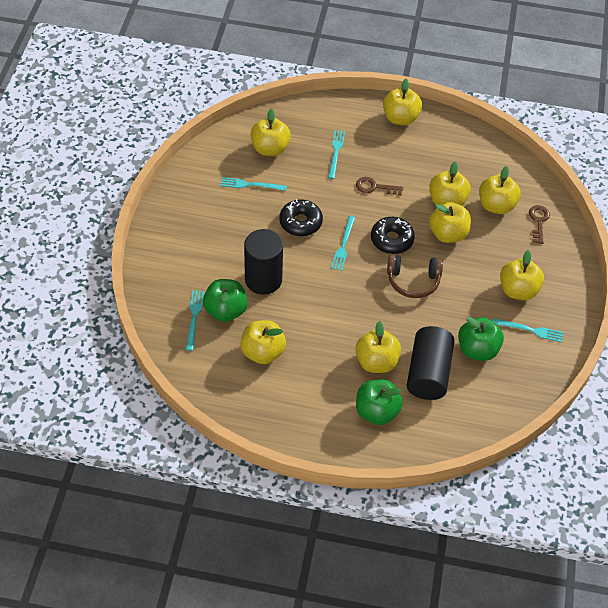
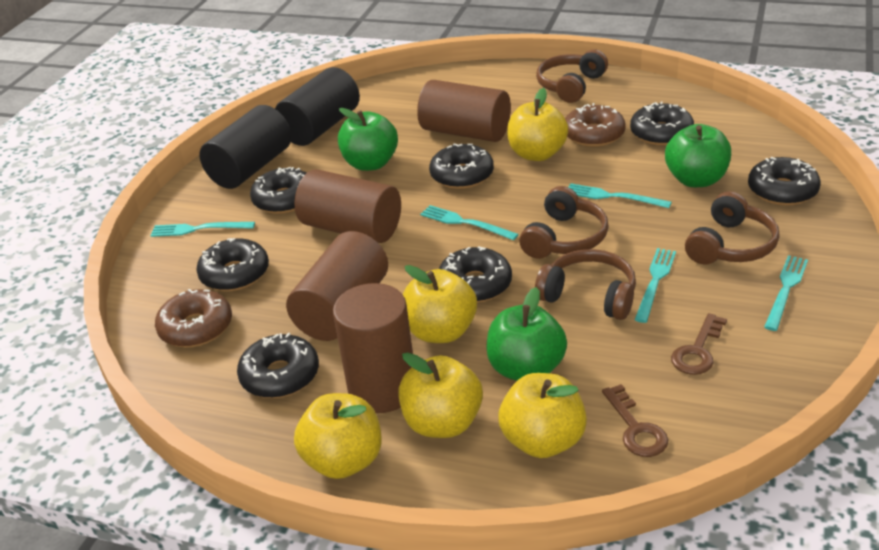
black donut: 2 -> 7
brown cylinder: 0 -> 4
brown donut: 0 -> 2
brown headphones: 1 -> 4
yellow apple: 8 -> 5

